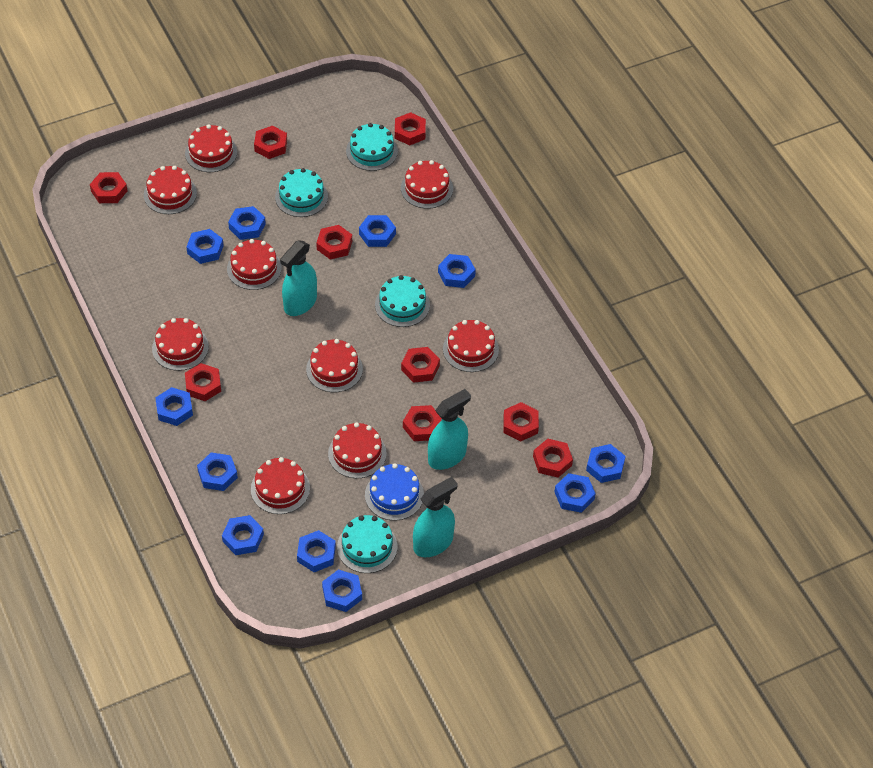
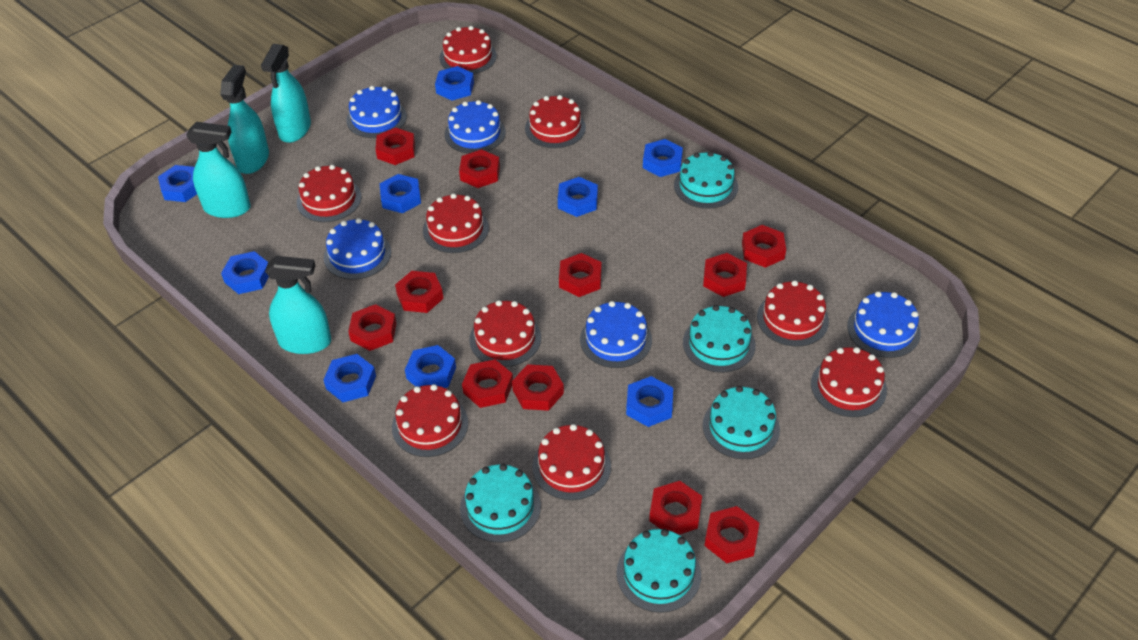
blue cake: 1 -> 5
blue nut: 11 -> 9
red nut: 9 -> 11
turquoise cake: 4 -> 5
turquoise spray bottle: 3 -> 4

